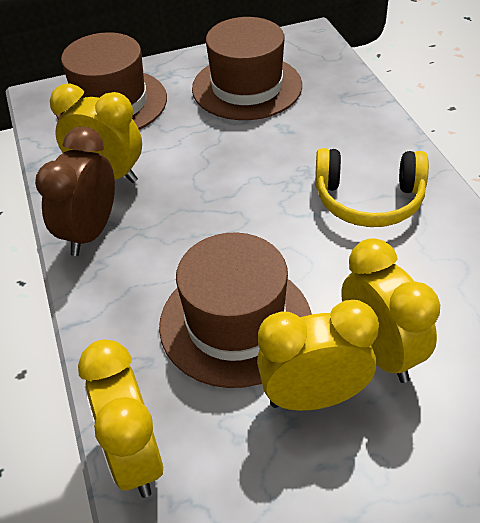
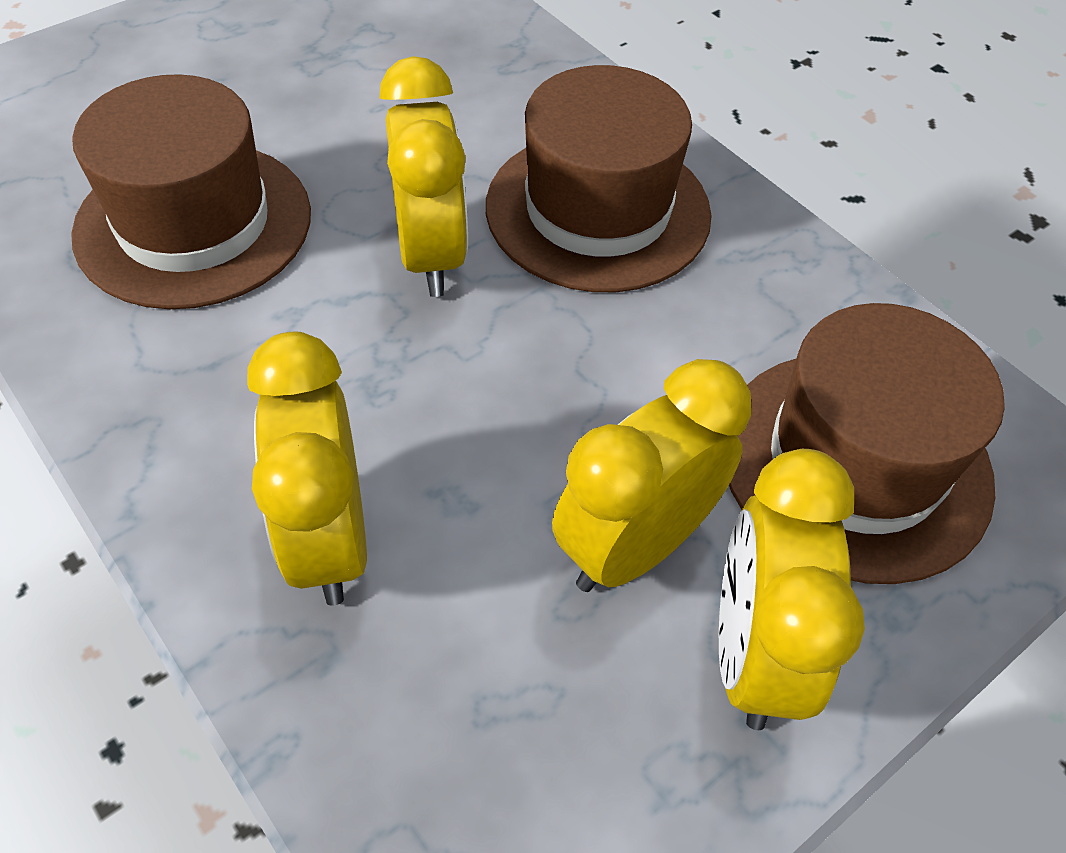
brown clock: 1 -> 0
yellow headphones: 1 -> 0

